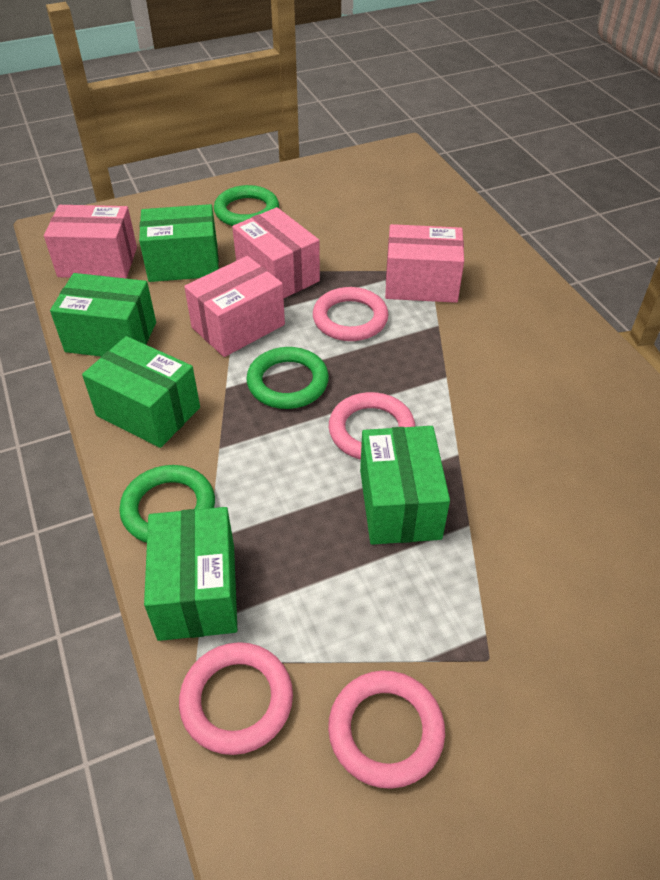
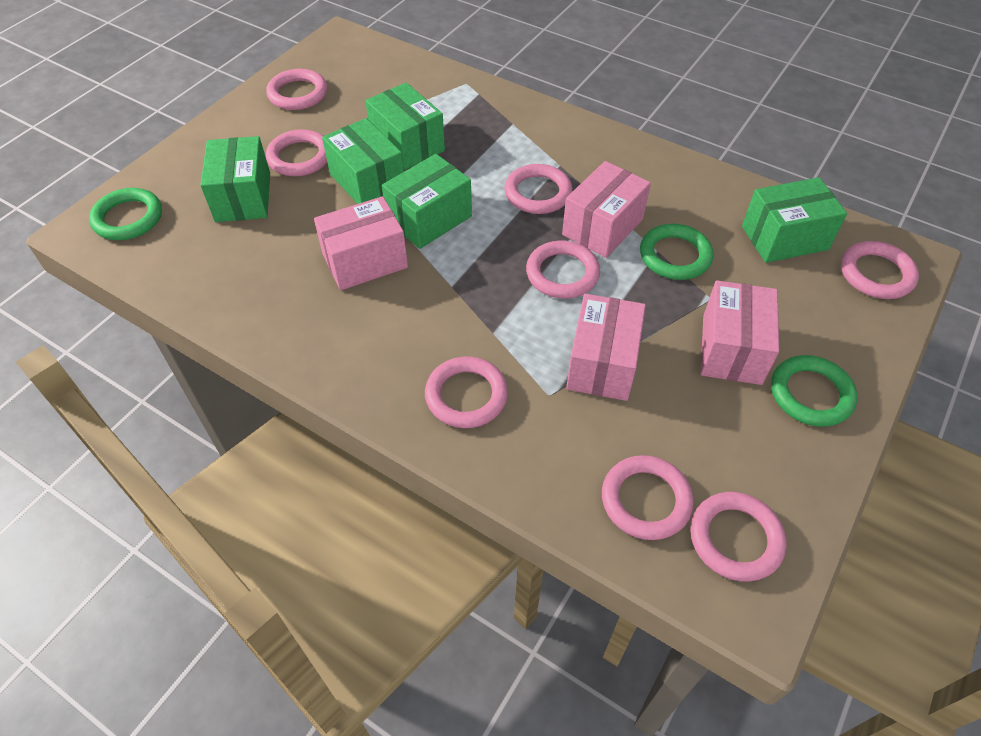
pink ring: 4 -> 8

